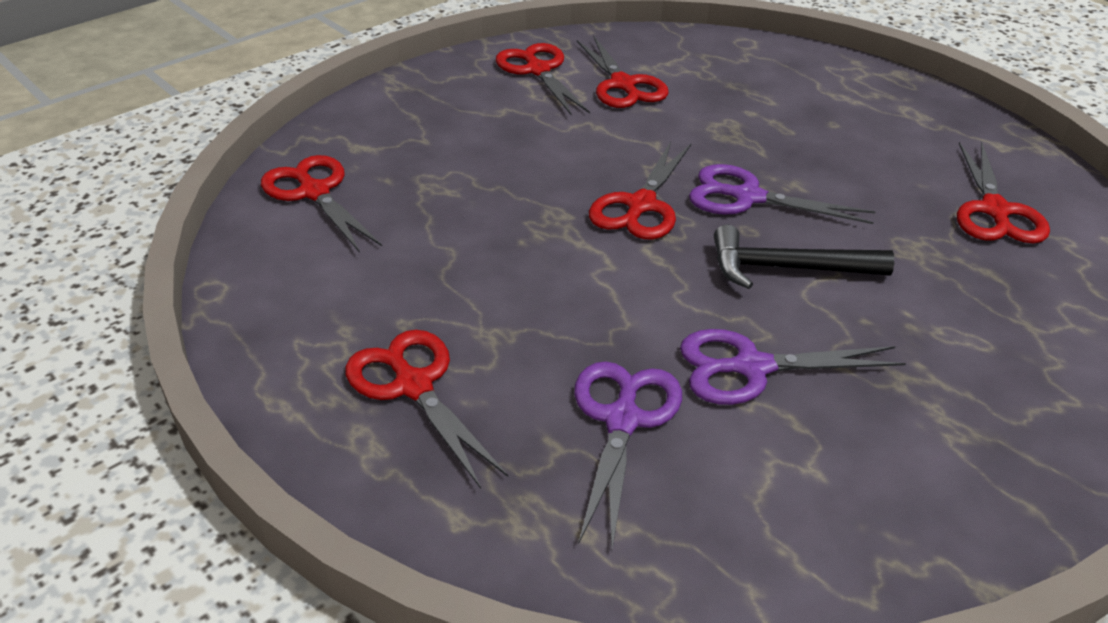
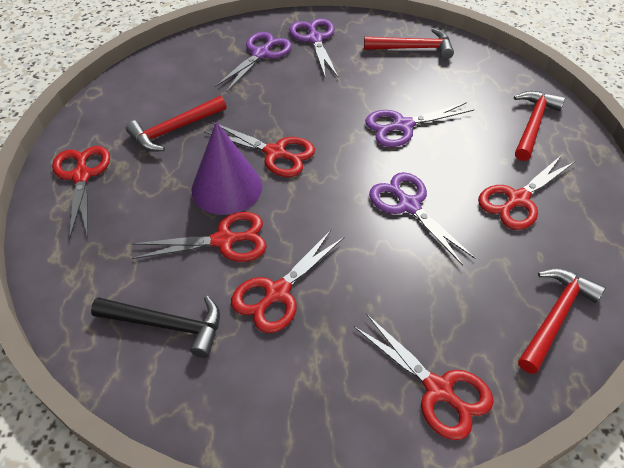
purple cone: 0 -> 1
purple scissors: 3 -> 4
red hammer: 0 -> 4

